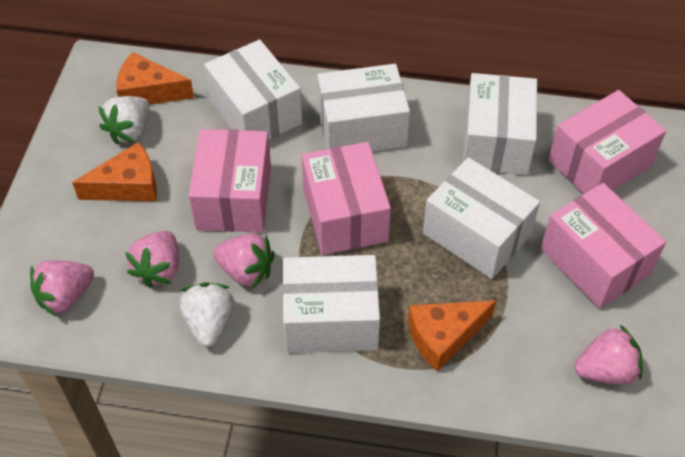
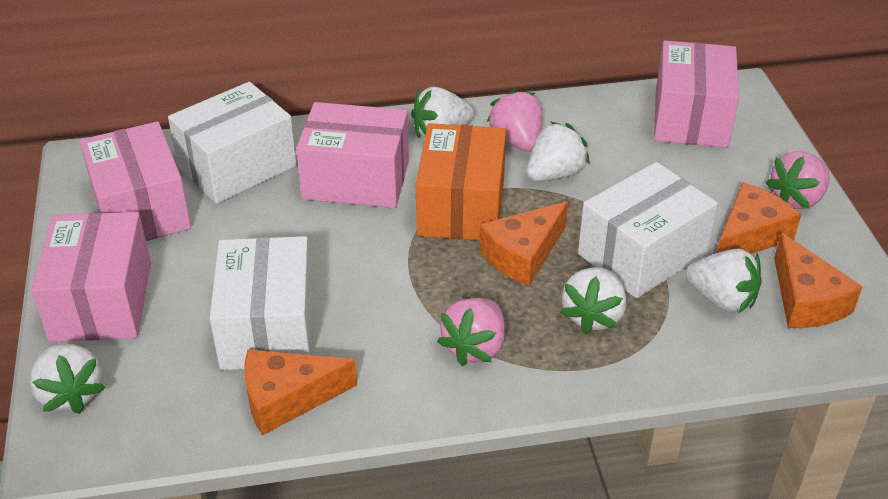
orange box: 0 -> 1
orange cheese: 3 -> 4
pink strawberry: 4 -> 3
white box: 5 -> 3
white strawberry: 2 -> 5

